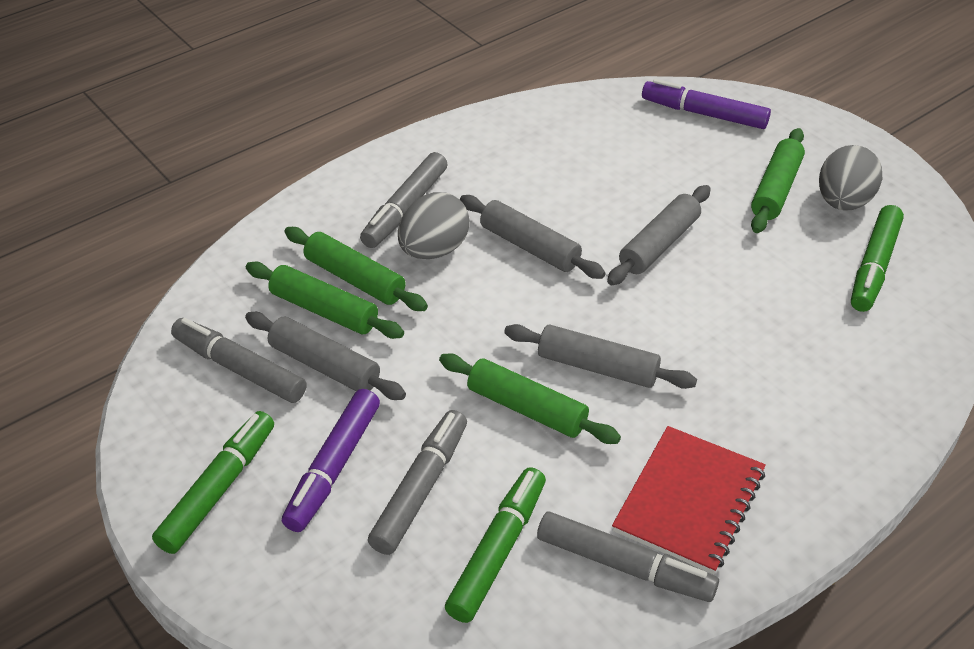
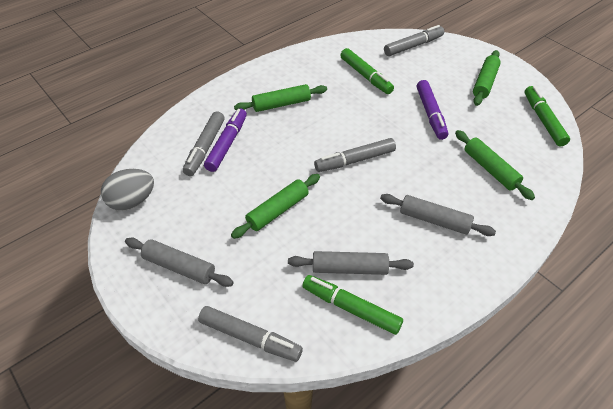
grey egg: 2 -> 1
grey rolling pin: 4 -> 3
red notebook: 1 -> 0

